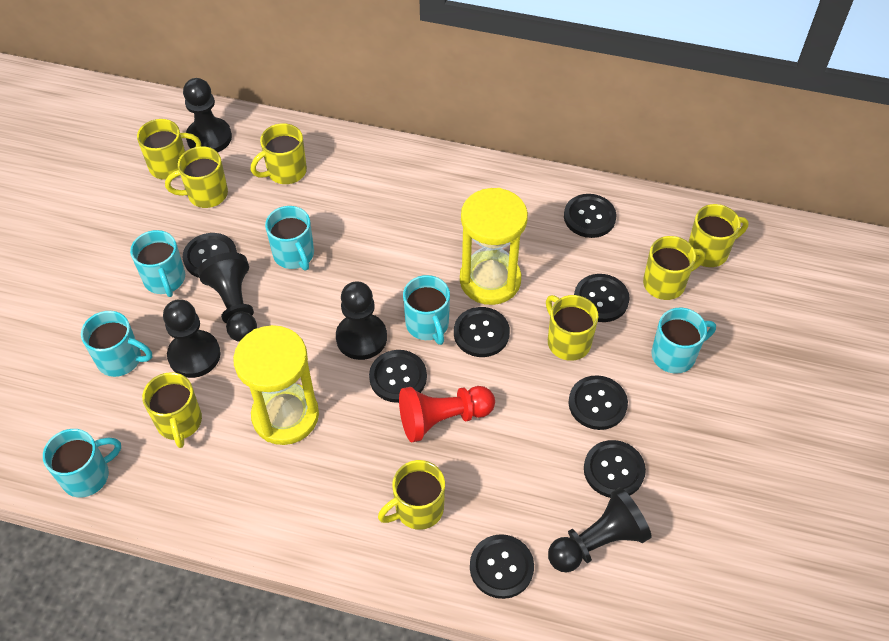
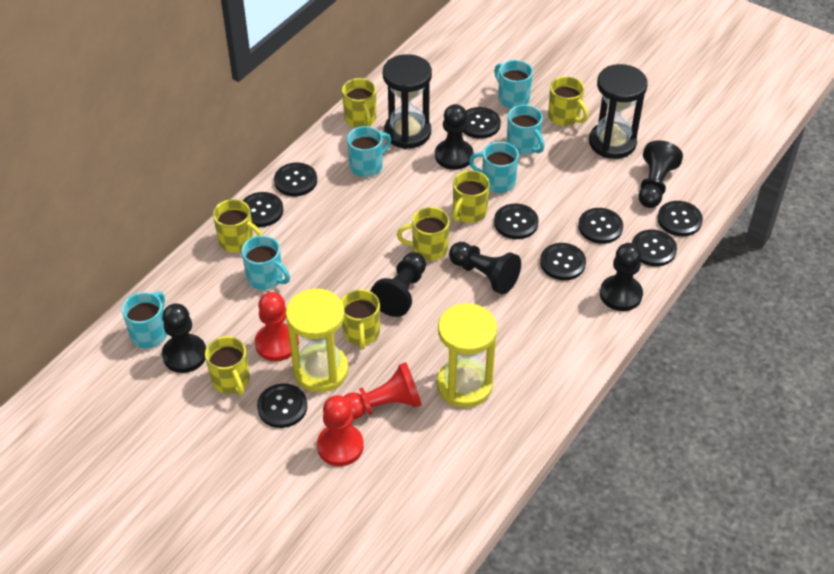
black button: 8 -> 9
black hourglass: 0 -> 2
black pawn: 5 -> 6
red pawn: 1 -> 3
yellow mug: 8 -> 7

